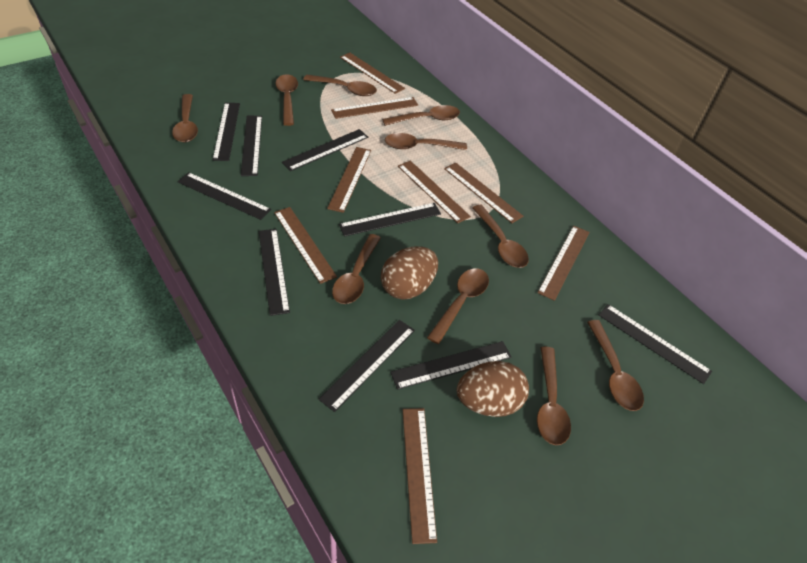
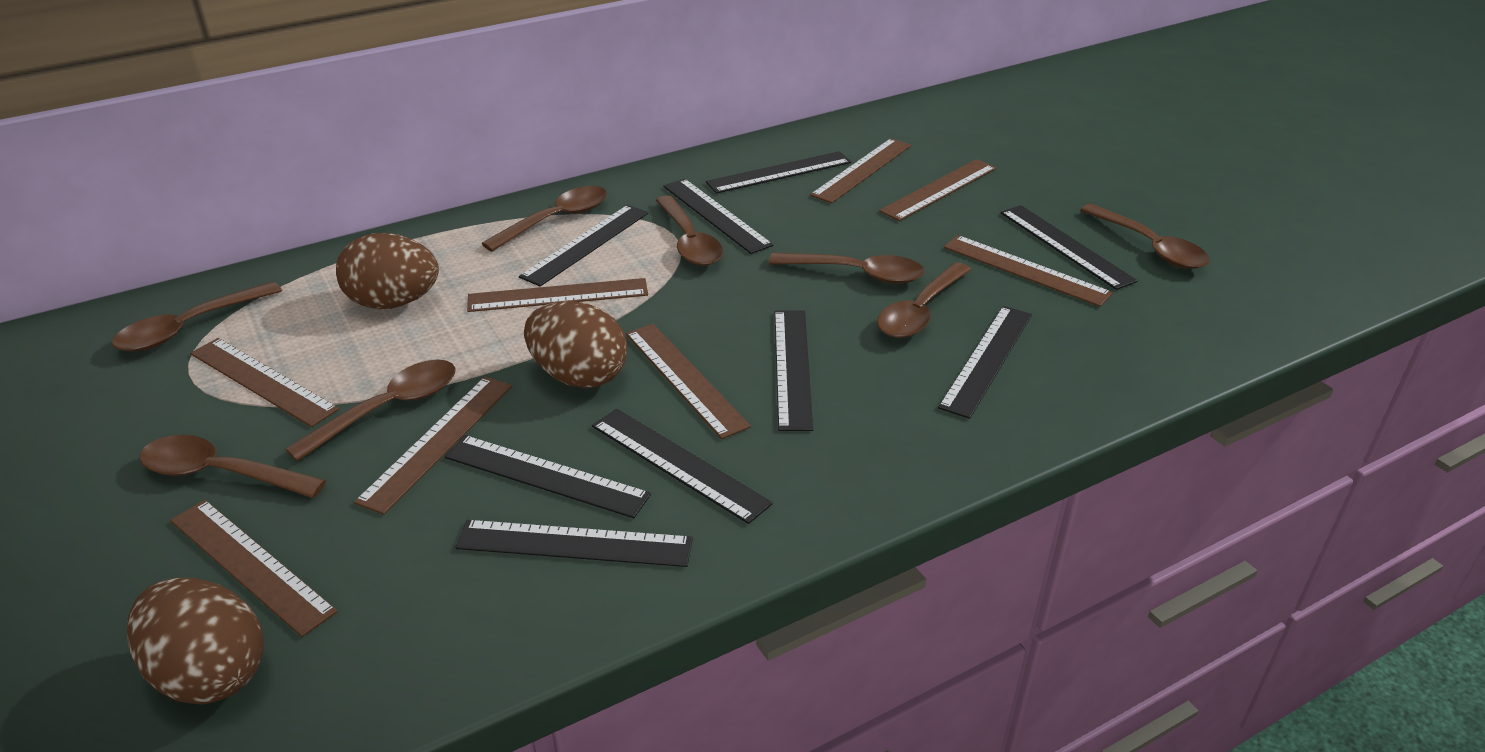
brown egg: 2 -> 3
brown spoon: 10 -> 8

